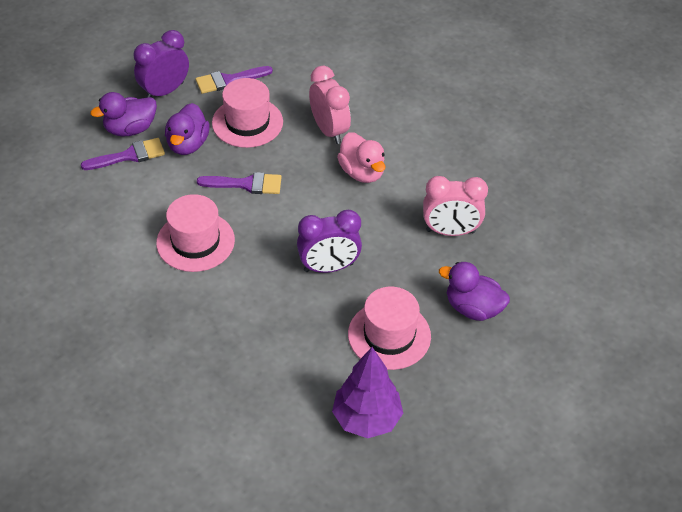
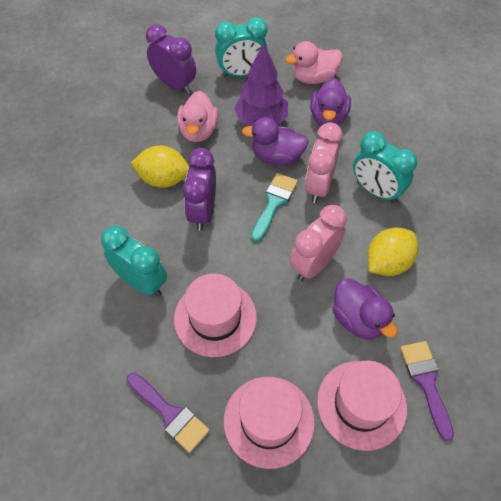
pink duck: 1 -> 2
purple brush: 3 -> 2
turquoise brush: 0 -> 1
turquoise clock: 0 -> 3
yellow lemon: 0 -> 2

